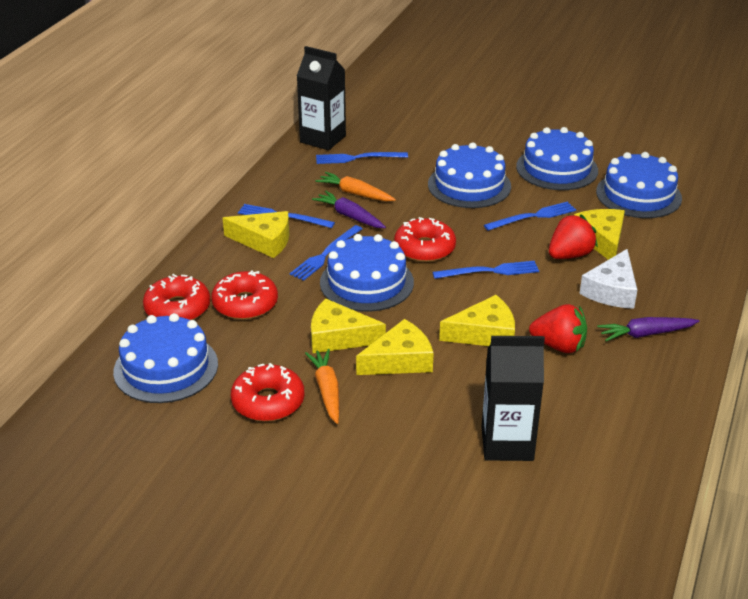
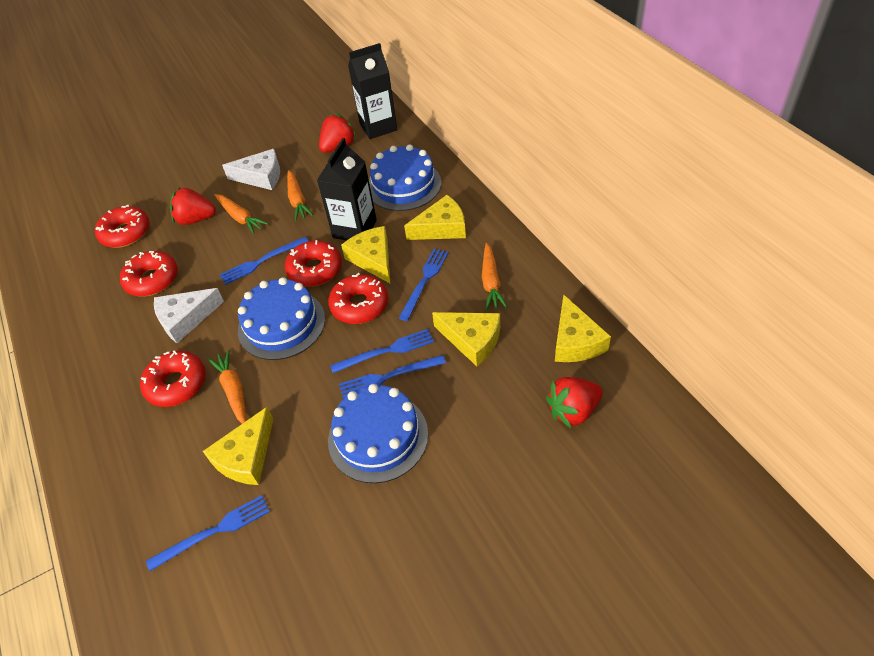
blue cake: 5 -> 3
orange carrot: 2 -> 4
purple carrot: 2 -> 0
red donut: 4 -> 5
red strawberry: 2 -> 3
white cheese: 1 -> 2

